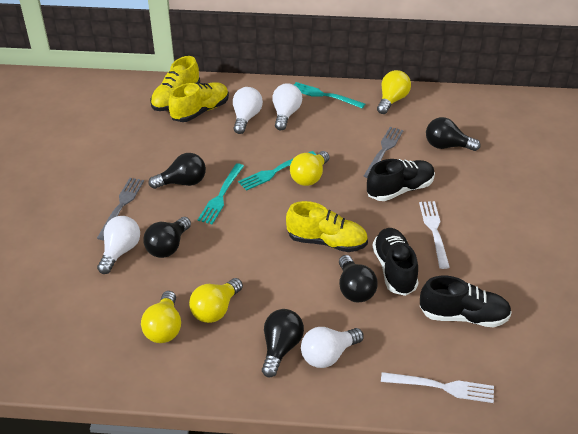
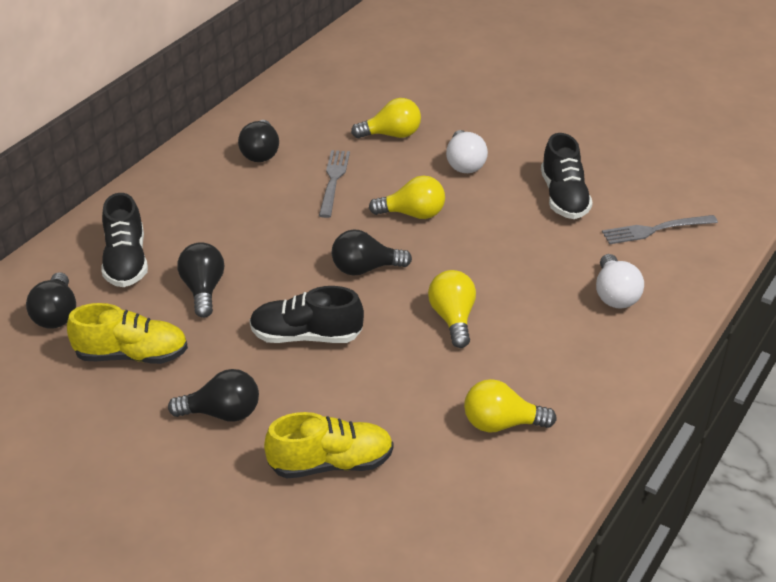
turquoise fork: 3 -> 0
white fork: 2 -> 0
white light bulb: 4 -> 2
yellow shoe: 3 -> 2

